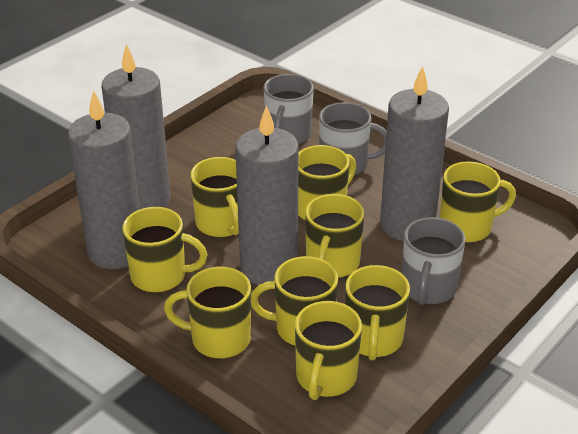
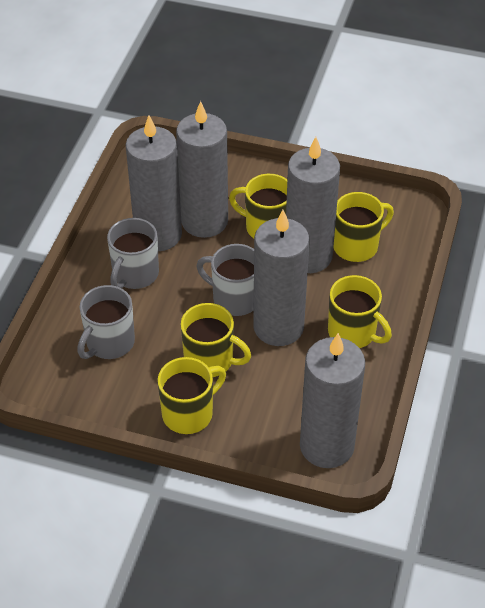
grey candle: 4 -> 5
yellow mug: 9 -> 5

